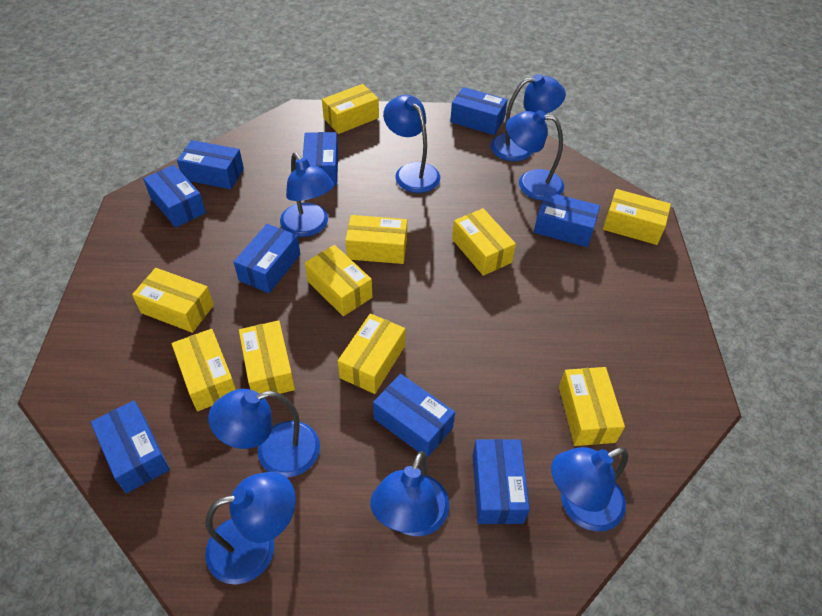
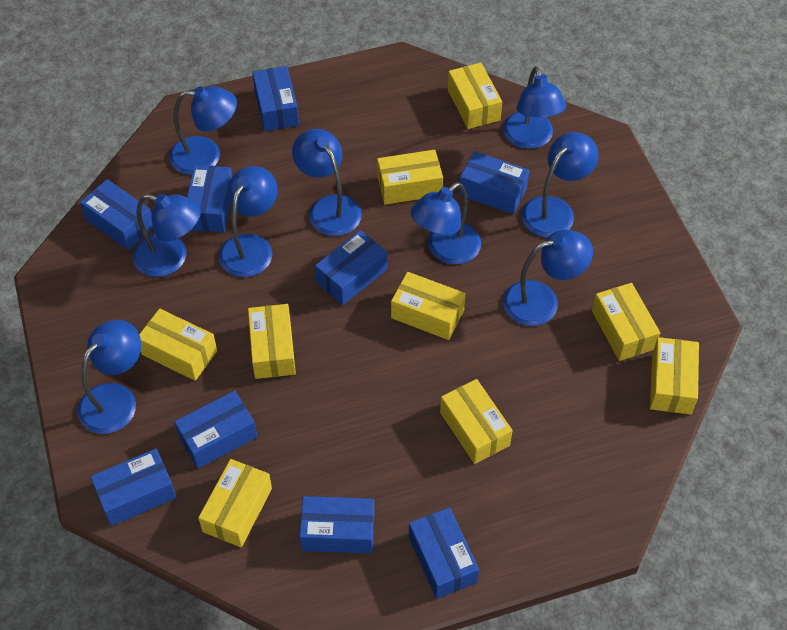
blue lamp: 8 -> 9
yellow box: 10 -> 9

